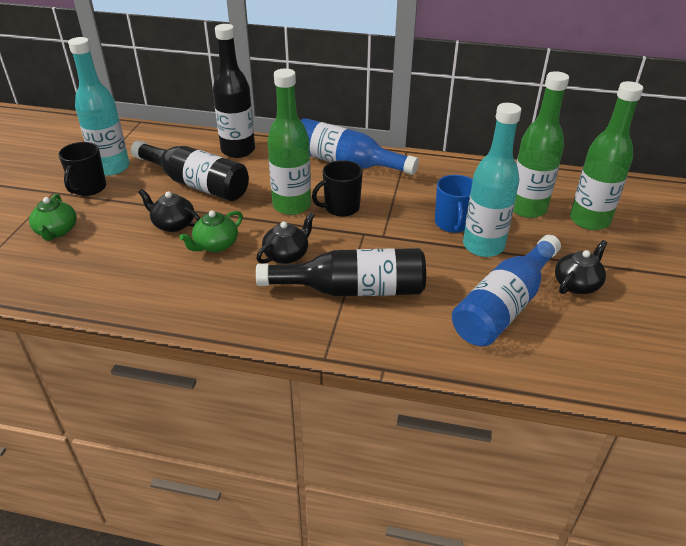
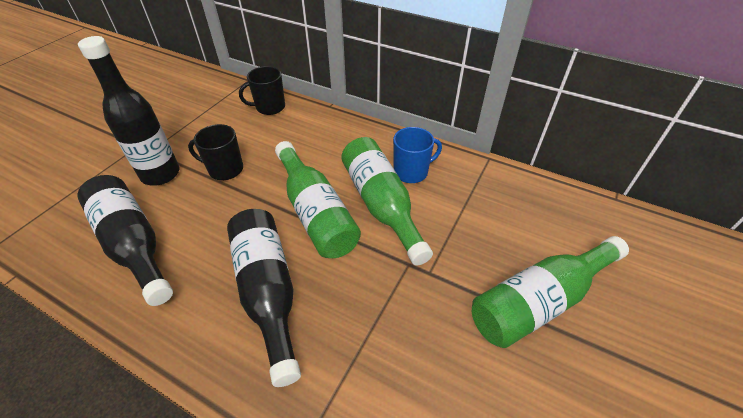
black teapot: 3 -> 0
blue bottle: 2 -> 0
green teapot: 2 -> 0
turquoise bottle: 2 -> 0

